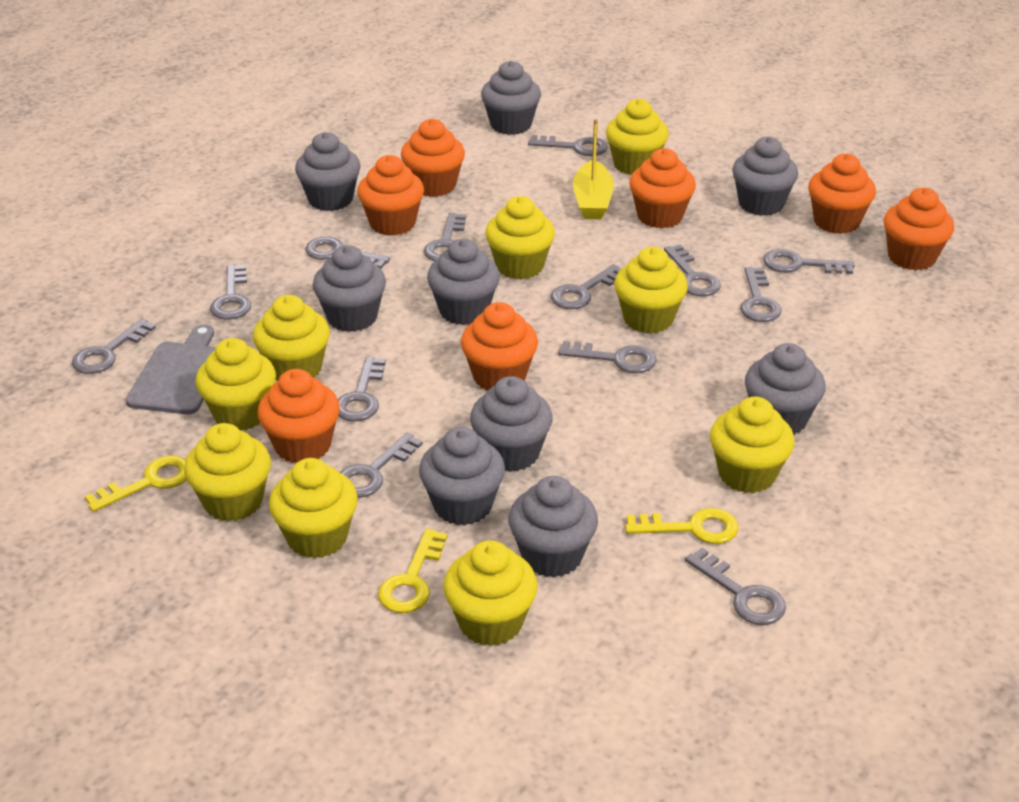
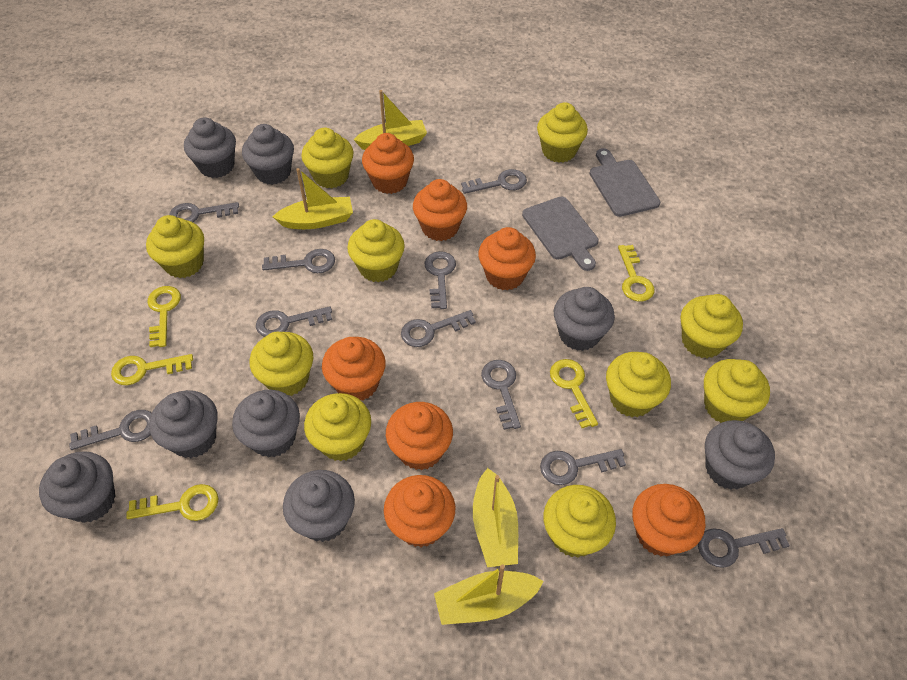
grey cupcake: 9 -> 8
grey cutting board: 1 -> 2
grey key: 13 -> 10
yellow boat: 1 -> 4
yellow cupcake: 9 -> 10
yellow key: 3 -> 5

